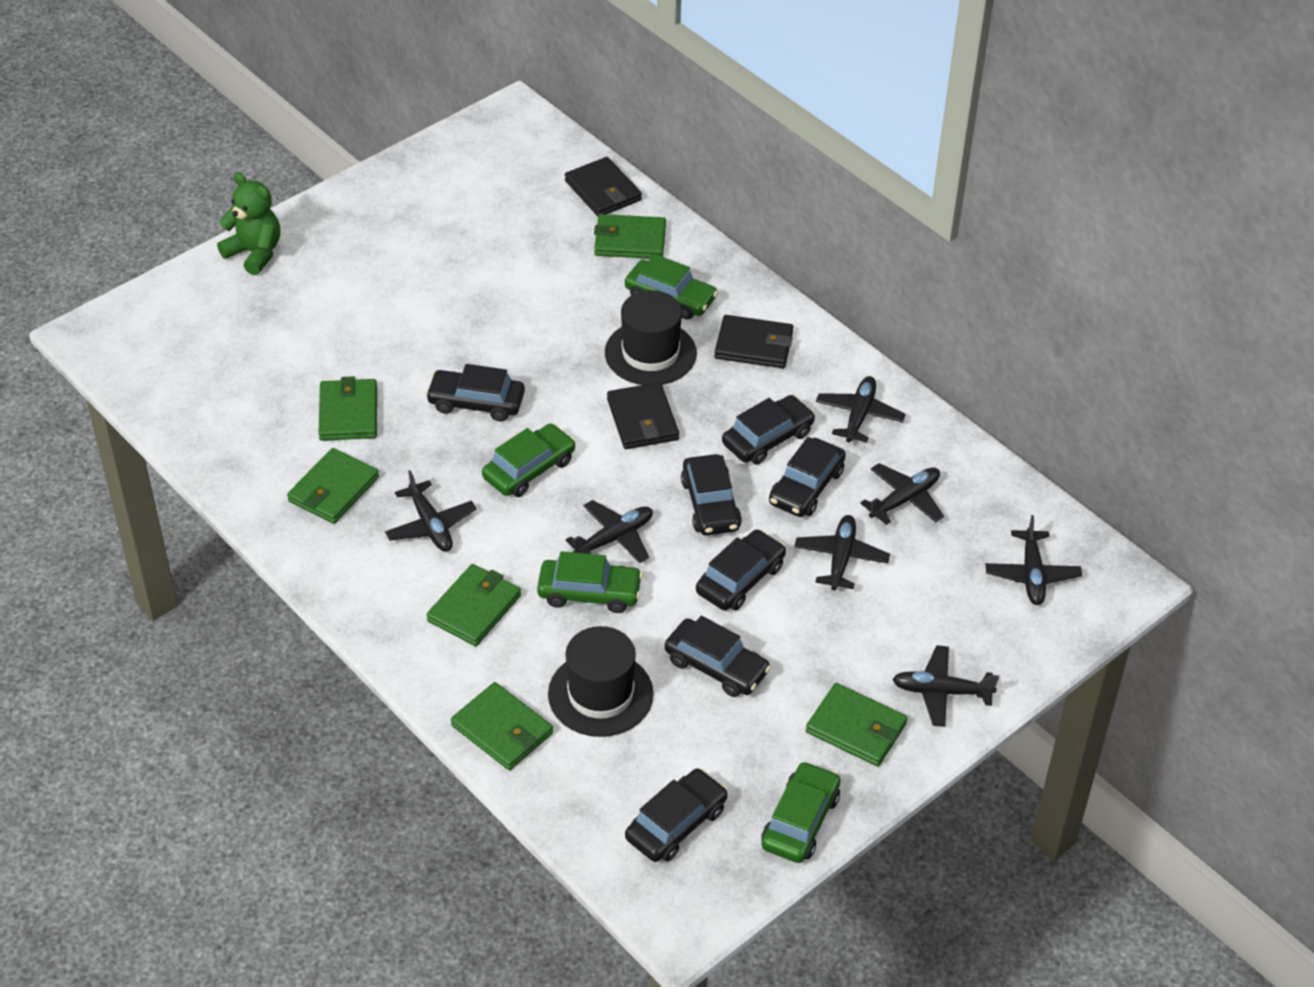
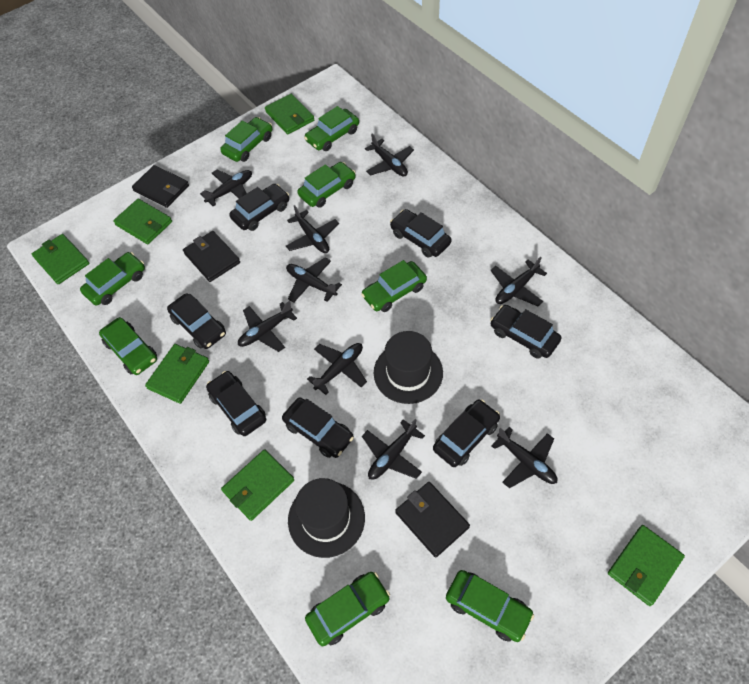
black plane: 7 -> 9
green car: 4 -> 8
green teddy bear: 1 -> 0

